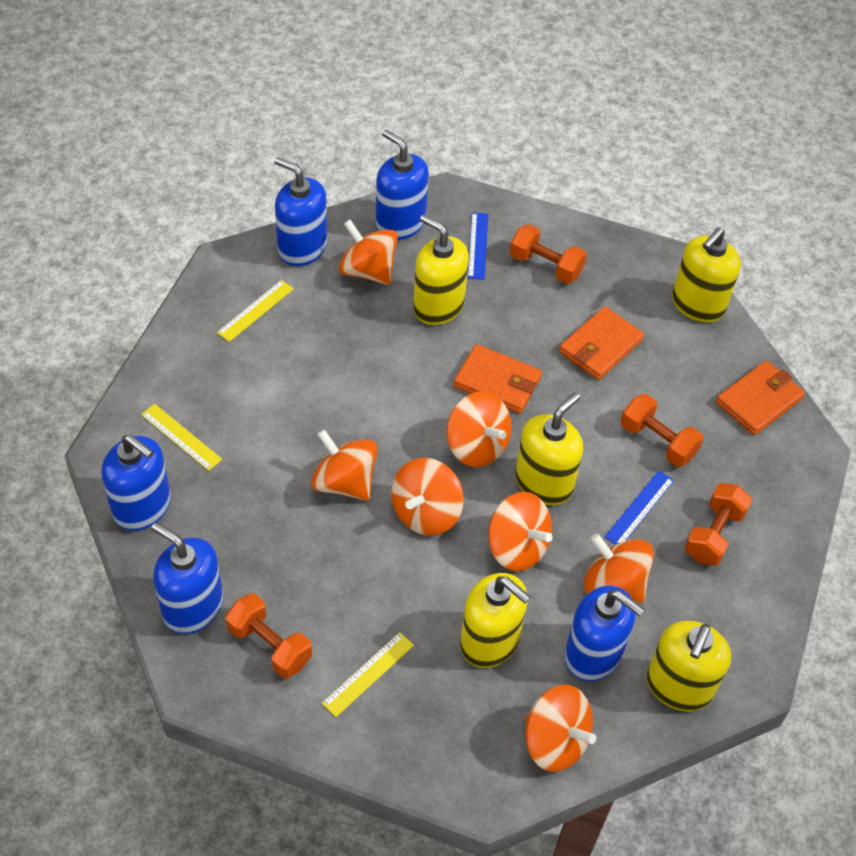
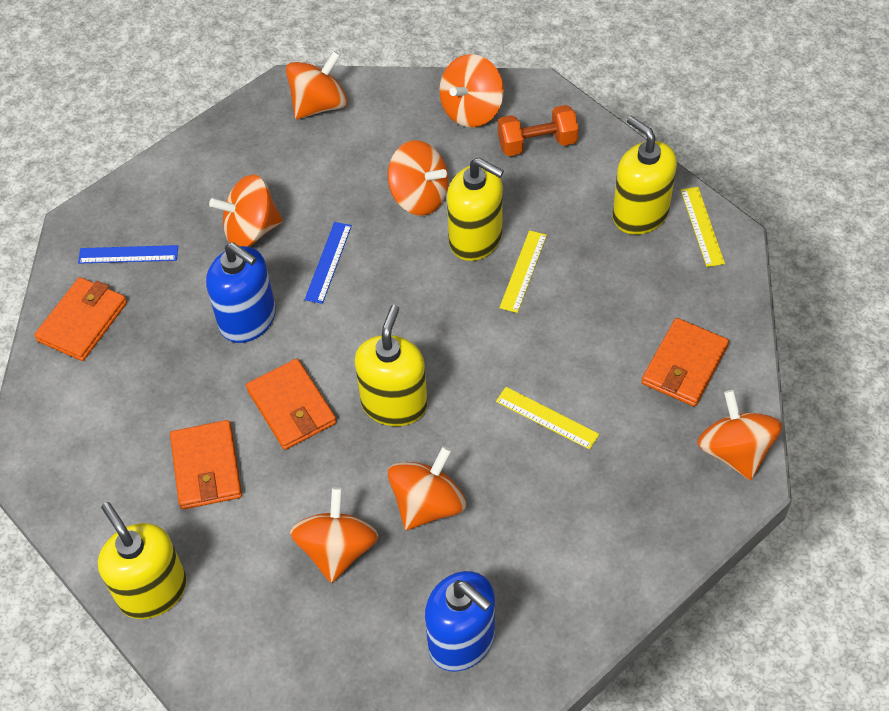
blue soap dispenser: 5 -> 2
orange dumbbell: 4 -> 1
orange wallet: 3 -> 4
yellow soap dispenser: 5 -> 4

